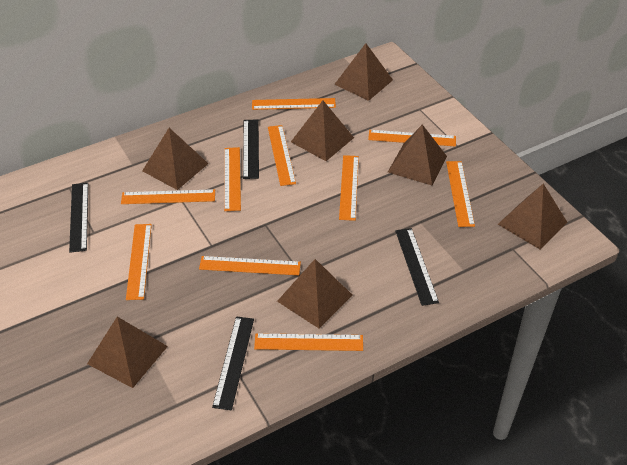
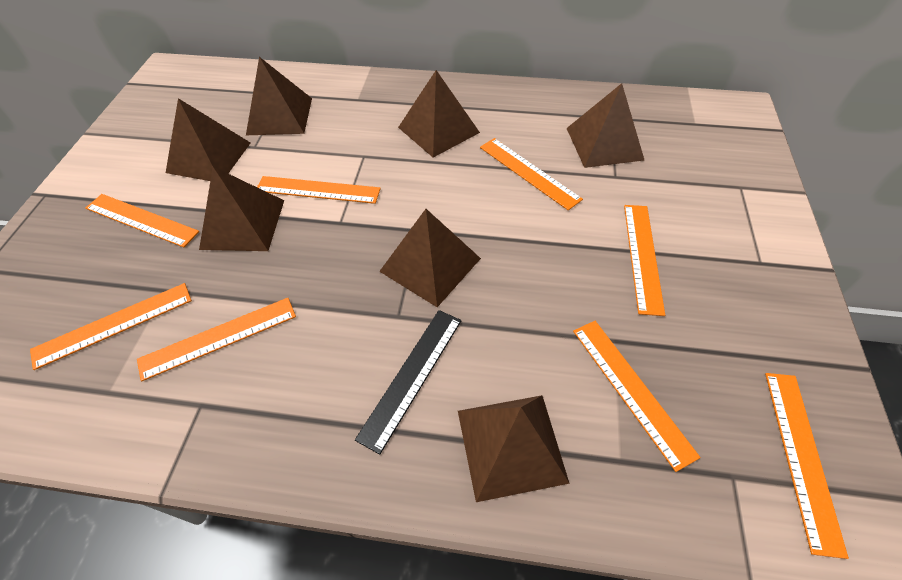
black ruler: 4 -> 1
orange ruler: 10 -> 8

